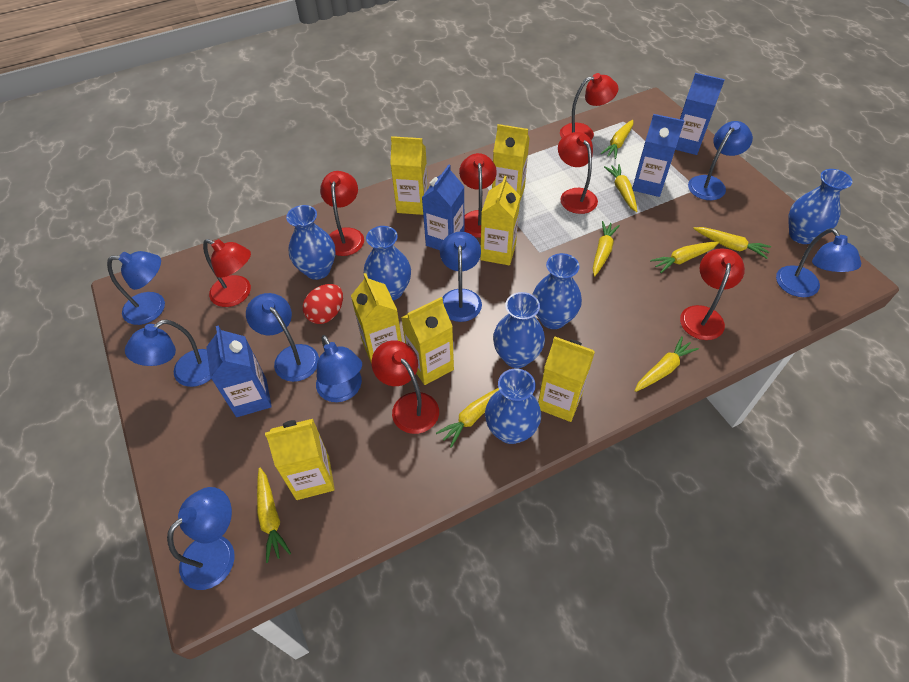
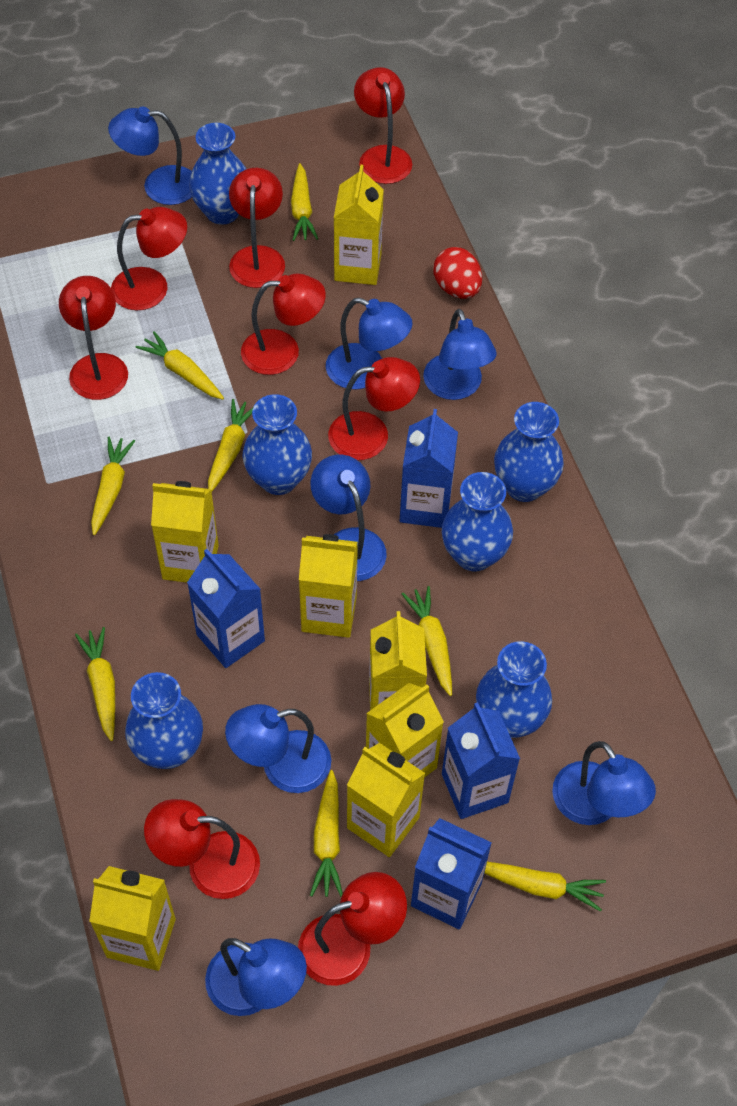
blue lamp: 8 -> 7
red lamp: 7 -> 8

